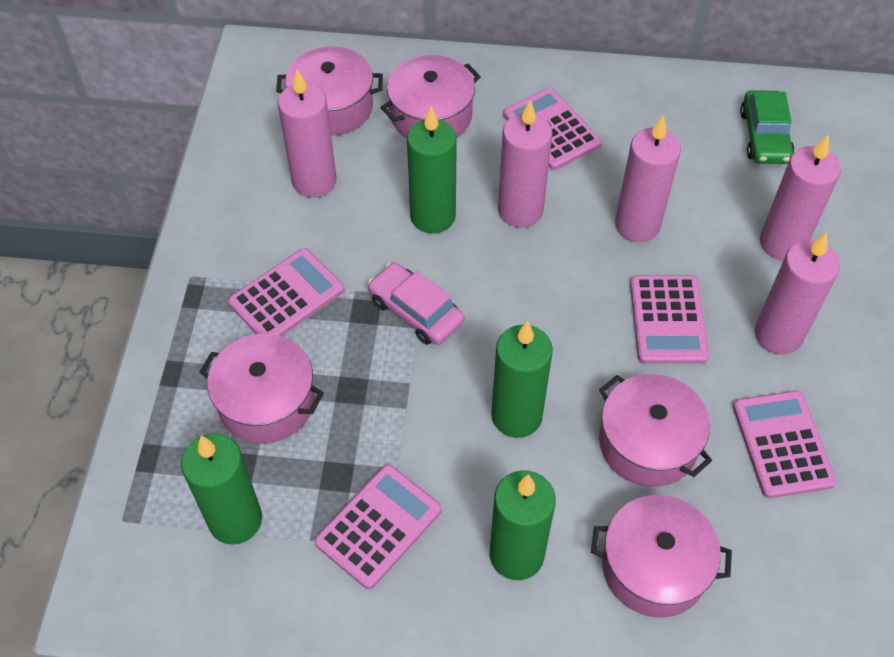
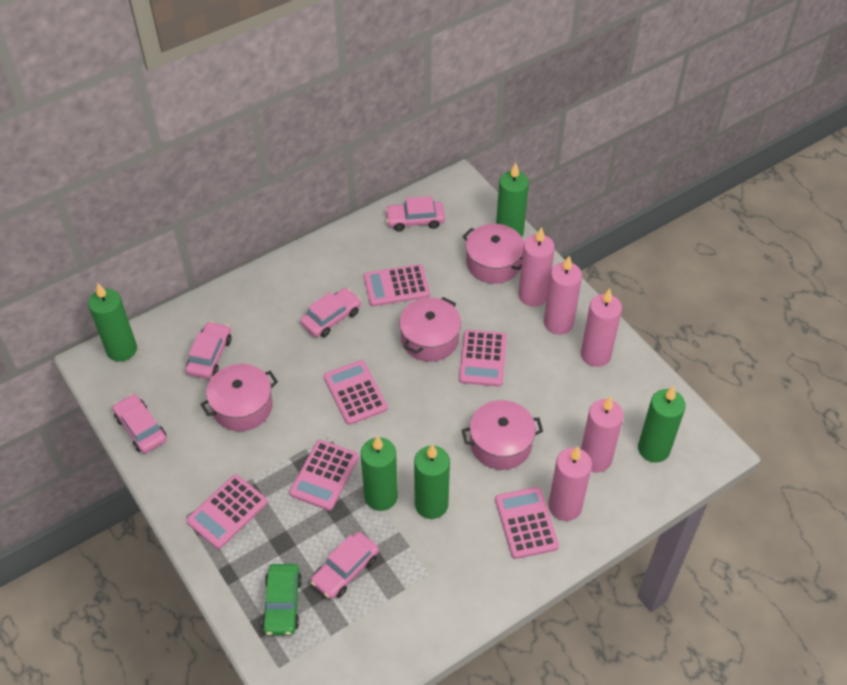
green candle: 4 -> 5
pink calculator: 5 -> 6
pink car: 1 -> 5
pink pot: 5 -> 4

